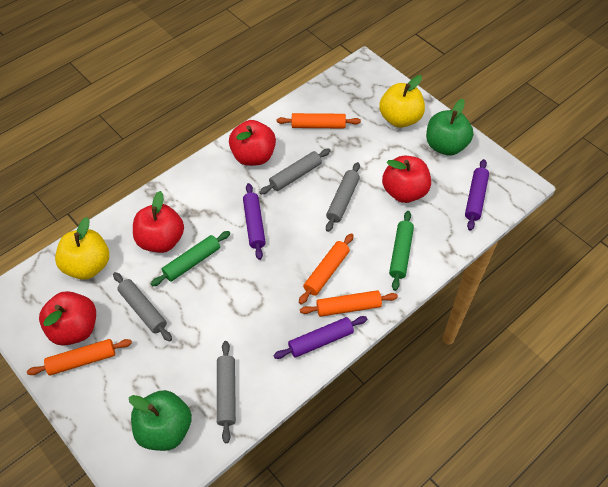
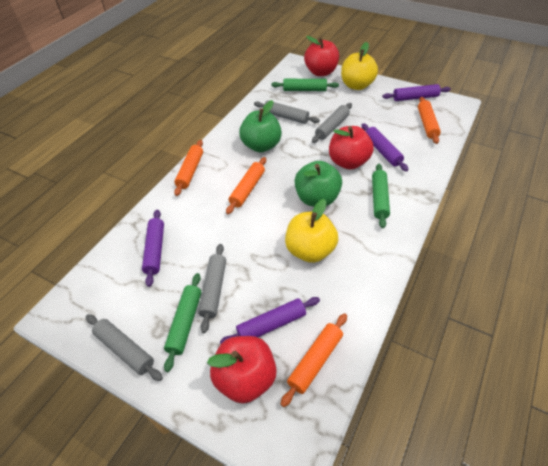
green rolling pin: 2 -> 3
purple rolling pin: 3 -> 4
red apple: 4 -> 3

